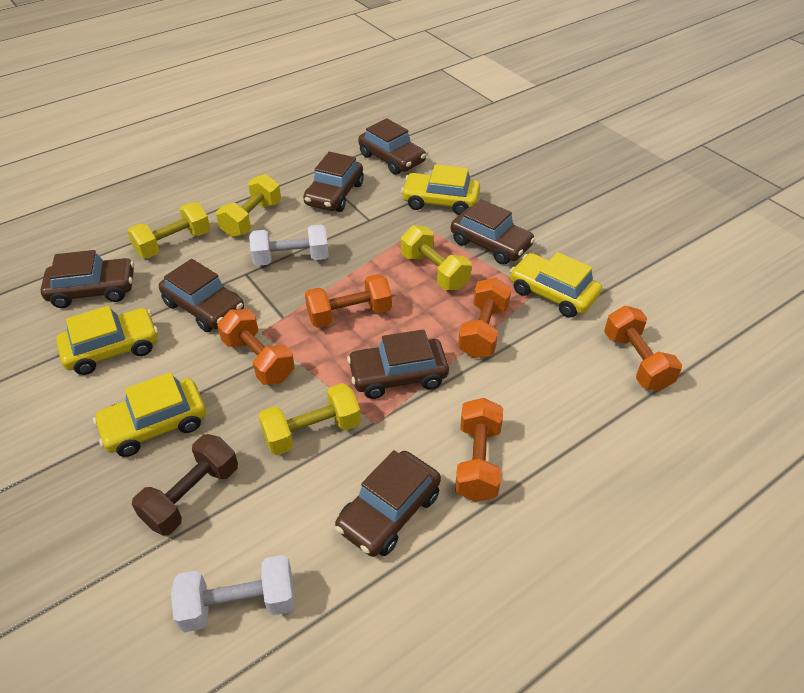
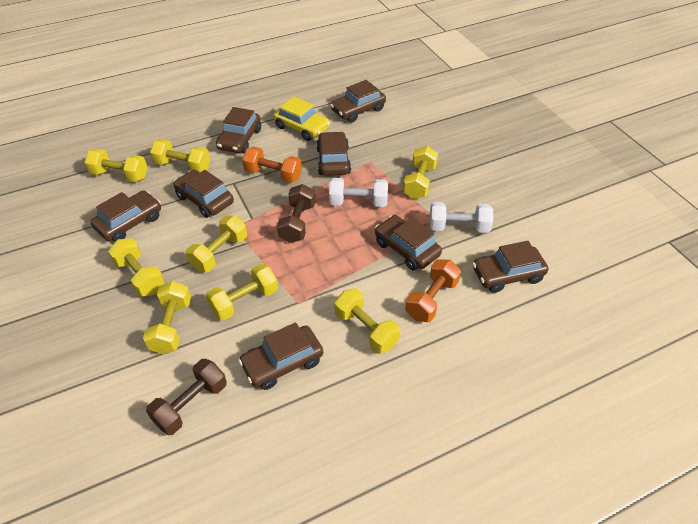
brown car: 7 -> 8
brown dumbbell: 1 -> 2
orange dumbbell: 5 -> 2
yellow car: 4 -> 1
yellow dumbbell: 4 -> 8

